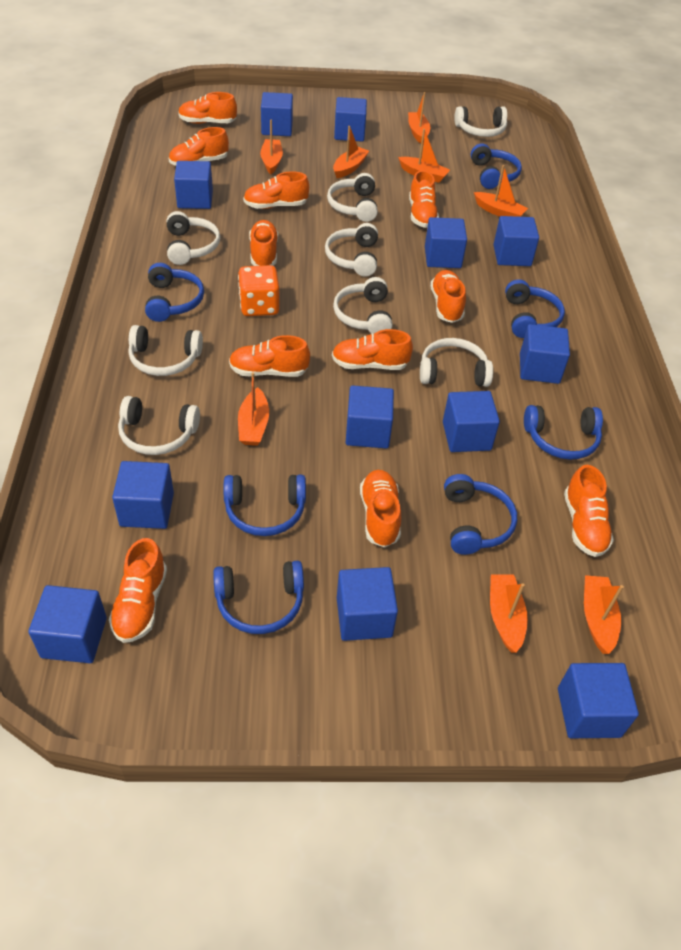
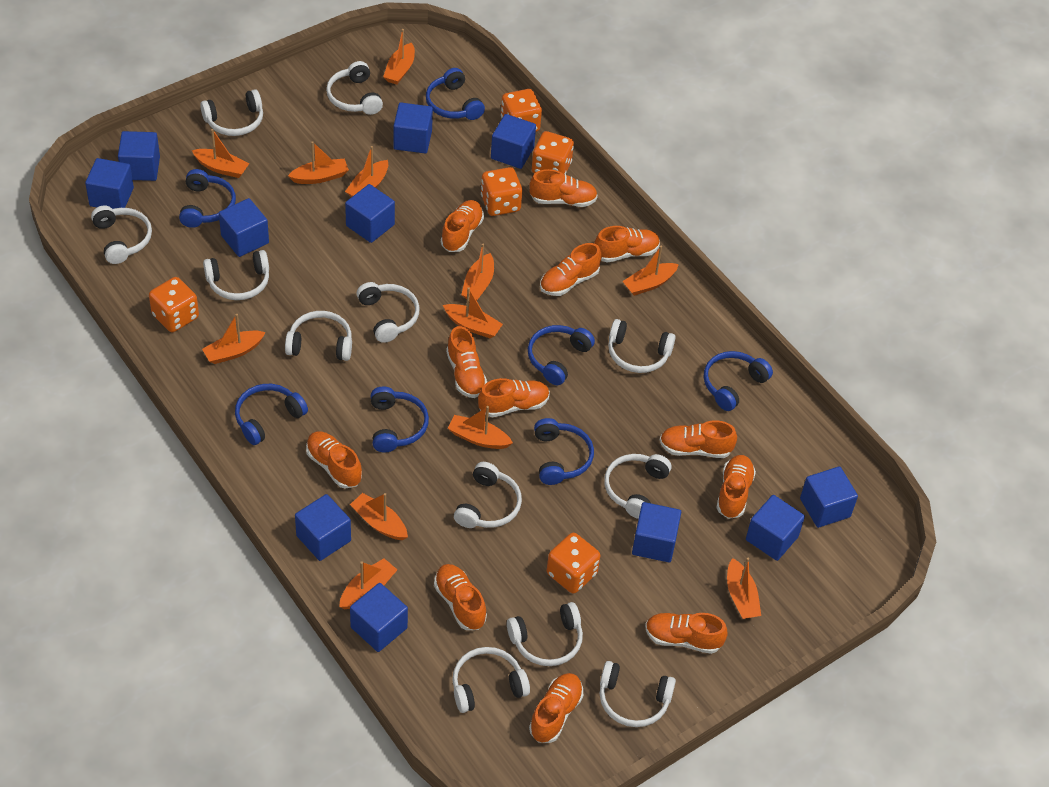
blue cube: 12 -> 11
orange boat: 8 -> 12
orange dice: 1 -> 5
orange shoe: 11 -> 12
white headphones: 8 -> 12

